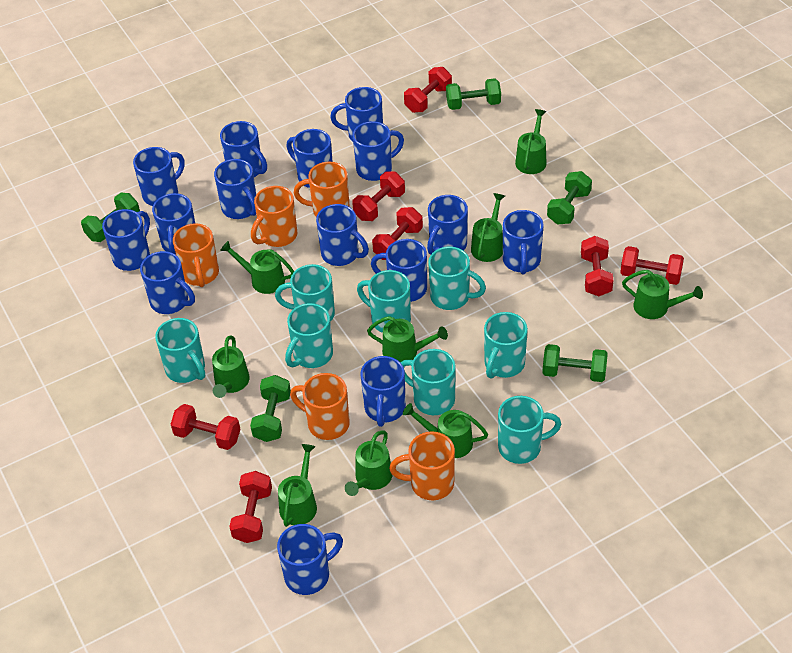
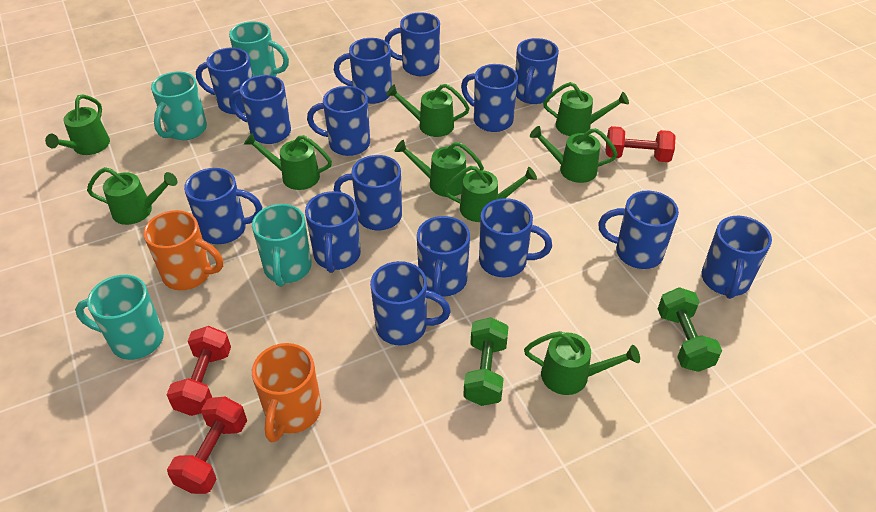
green dumbbell: 5 -> 2
orange mug: 5 -> 2
red dumbbell: 7 -> 3
turquoise mug: 8 -> 4

